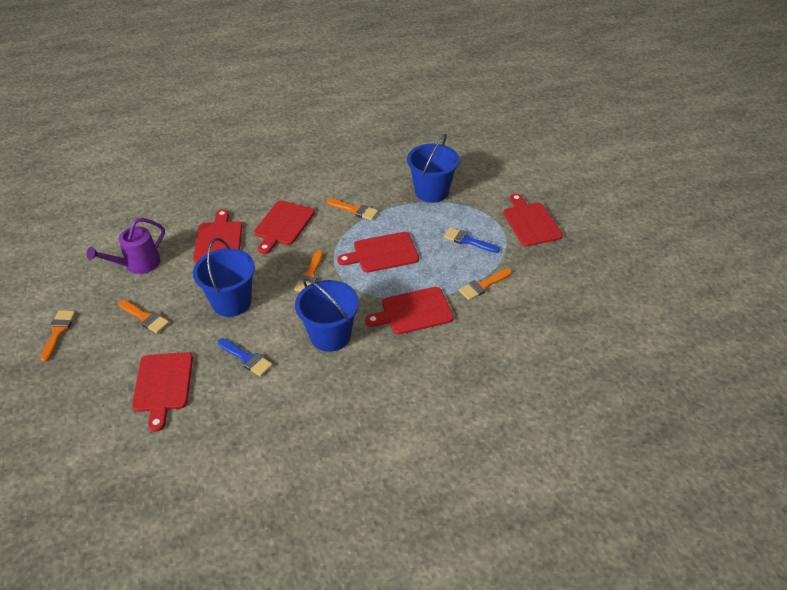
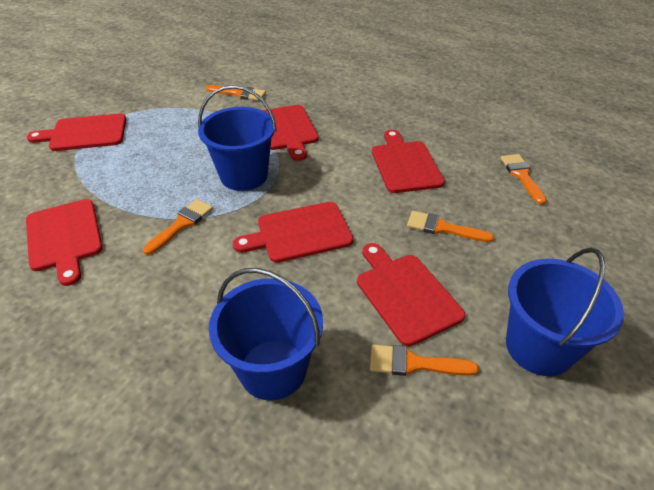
blue brush: 2 -> 0
purple watering can: 1 -> 0

